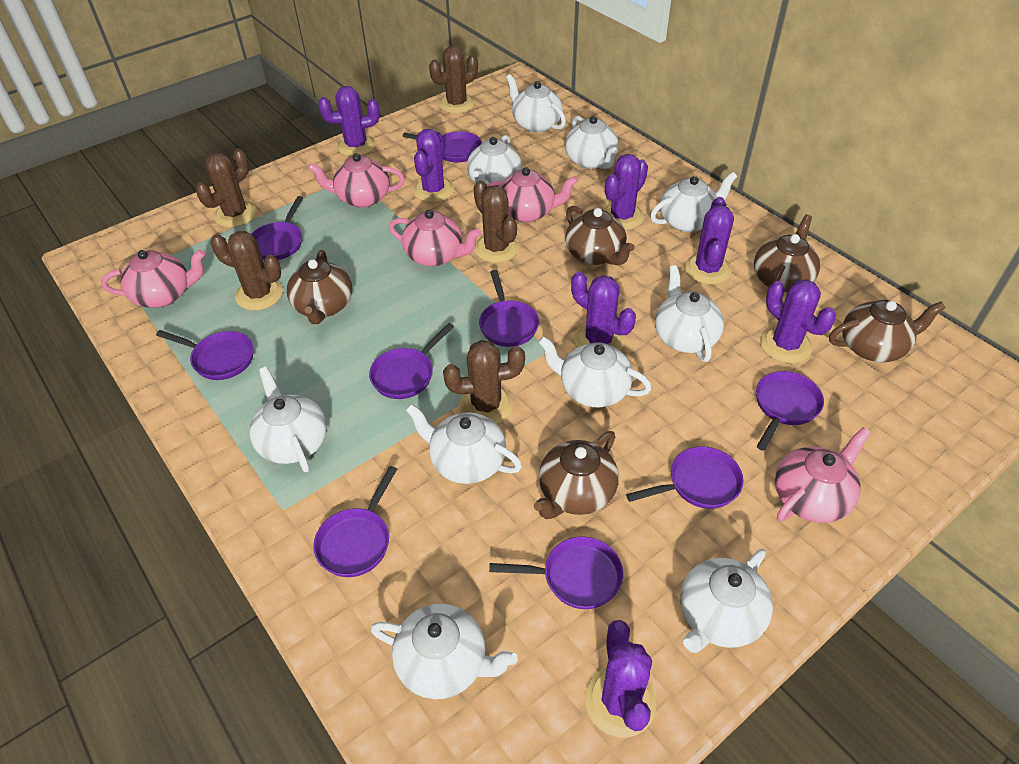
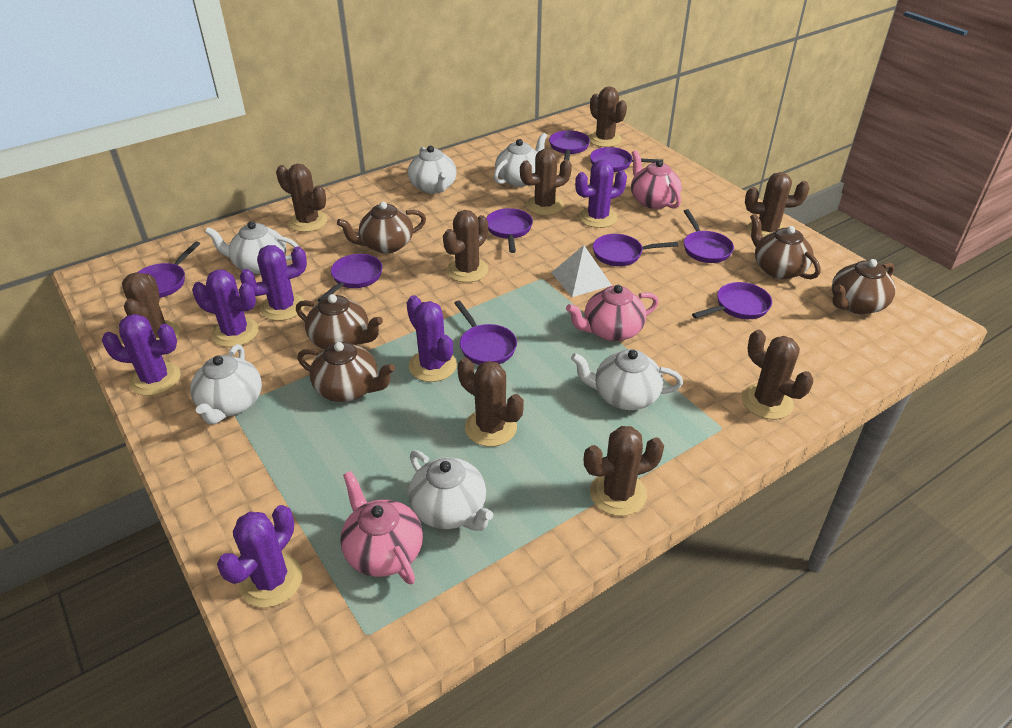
brown cactus: 5 -> 9
pink teapot: 5 -> 3
purple cactus: 7 -> 6
white pyramid: 0 -> 1
white teapot: 10 -> 6

